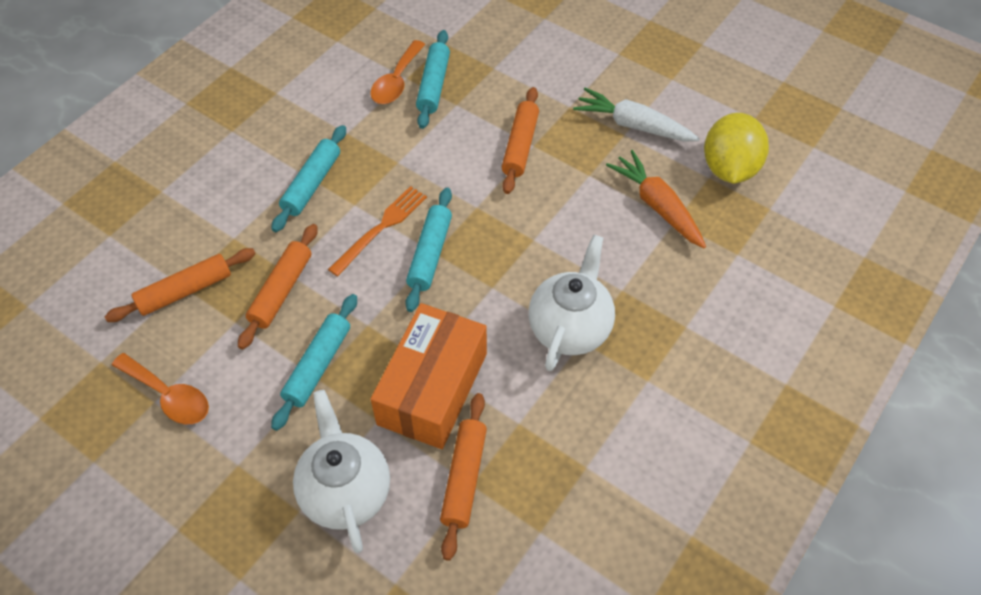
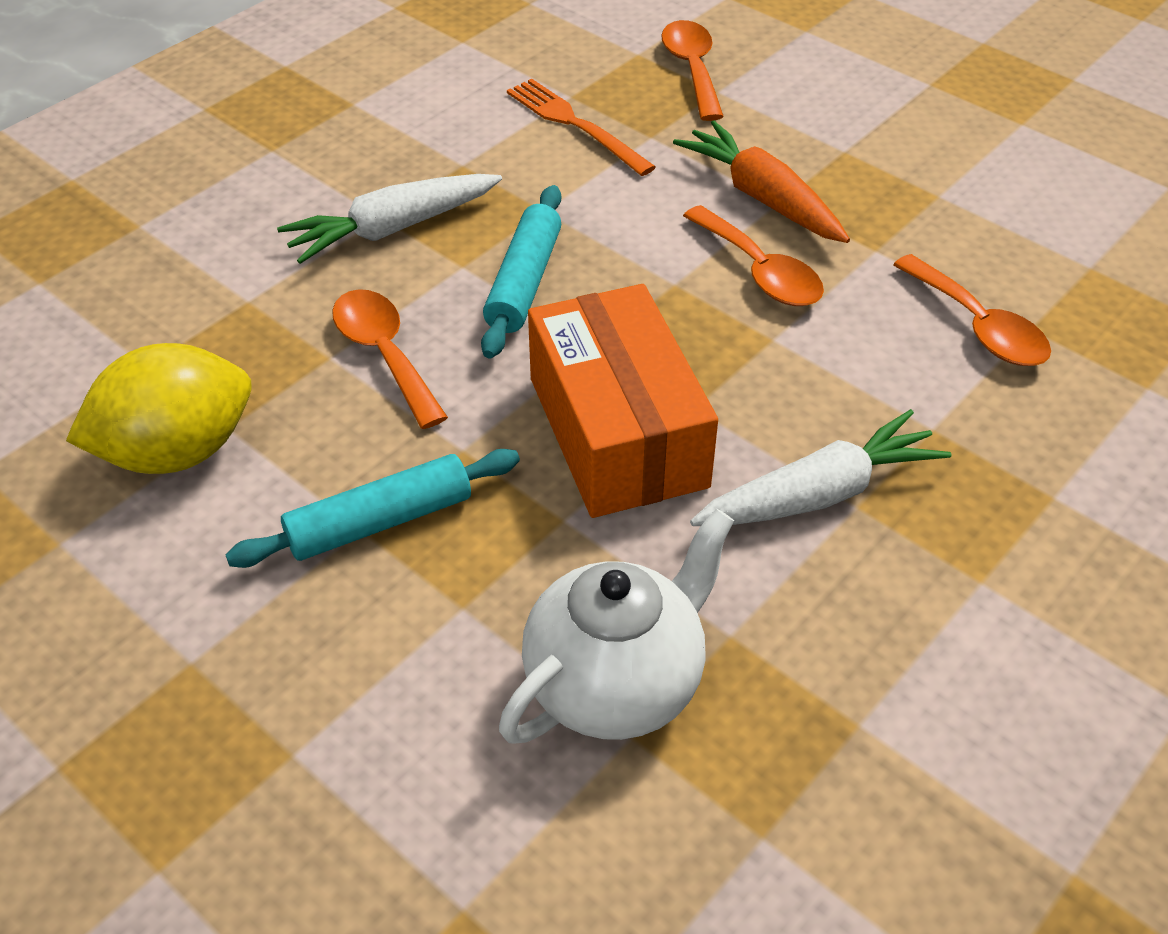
orange rolling pin: 4 -> 0
orange spoon: 2 -> 4
turquoise rolling pin: 4 -> 2
white carrot: 1 -> 2
white teapot: 2 -> 1

